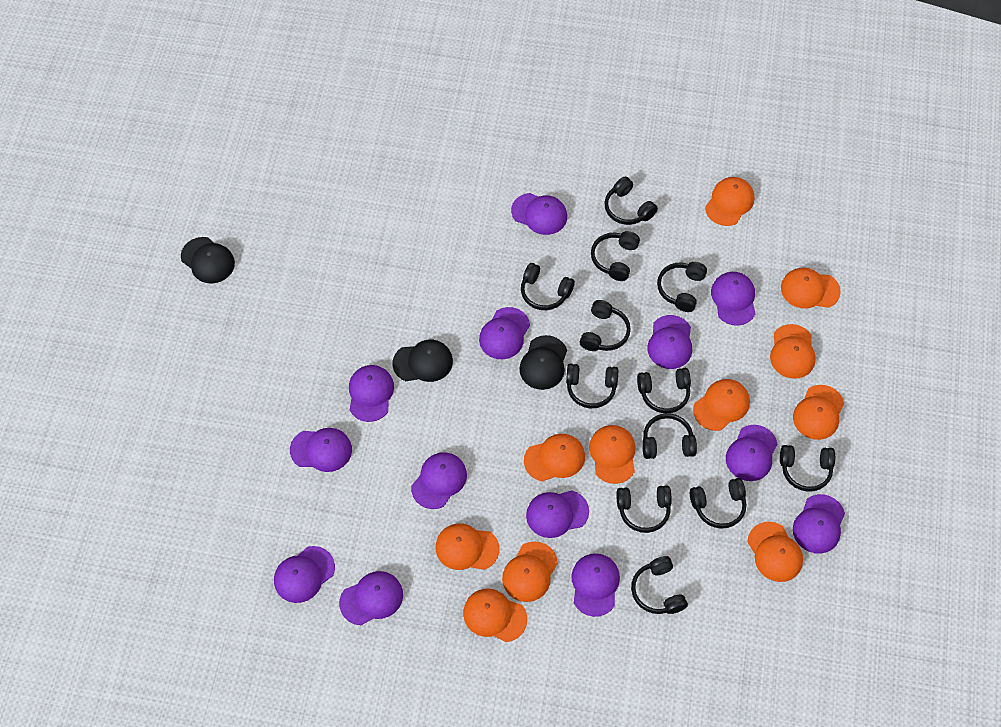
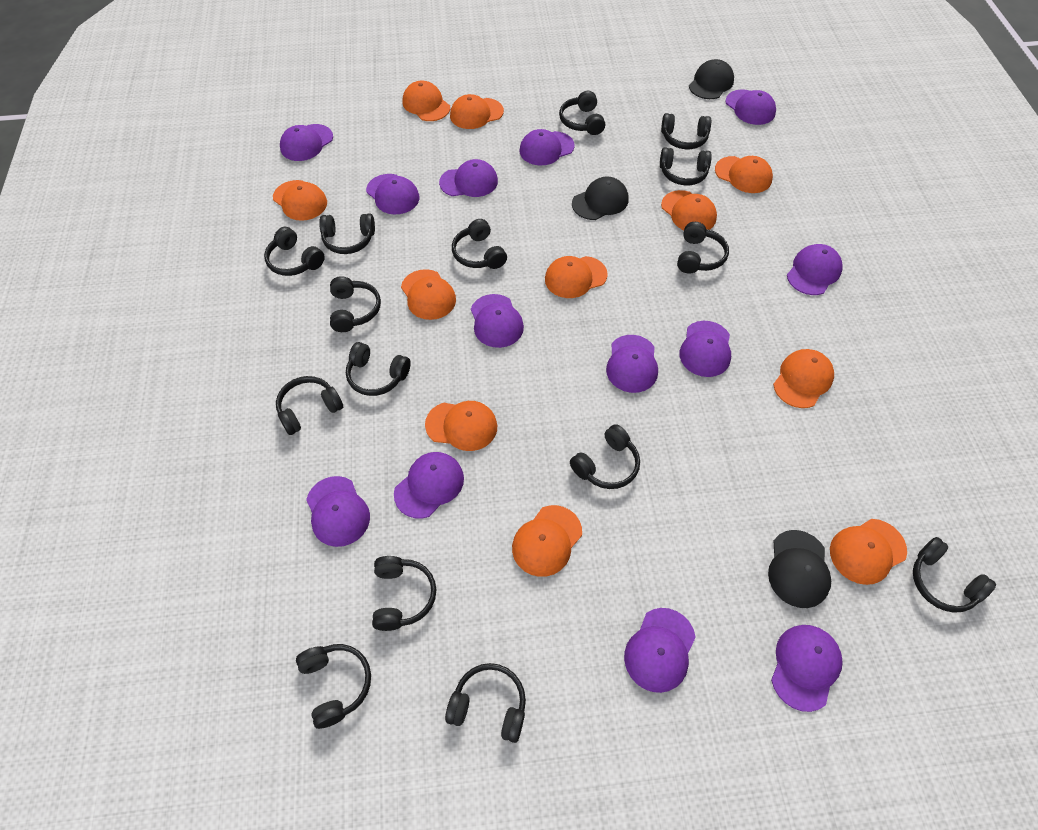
black headphones: 12 -> 15

